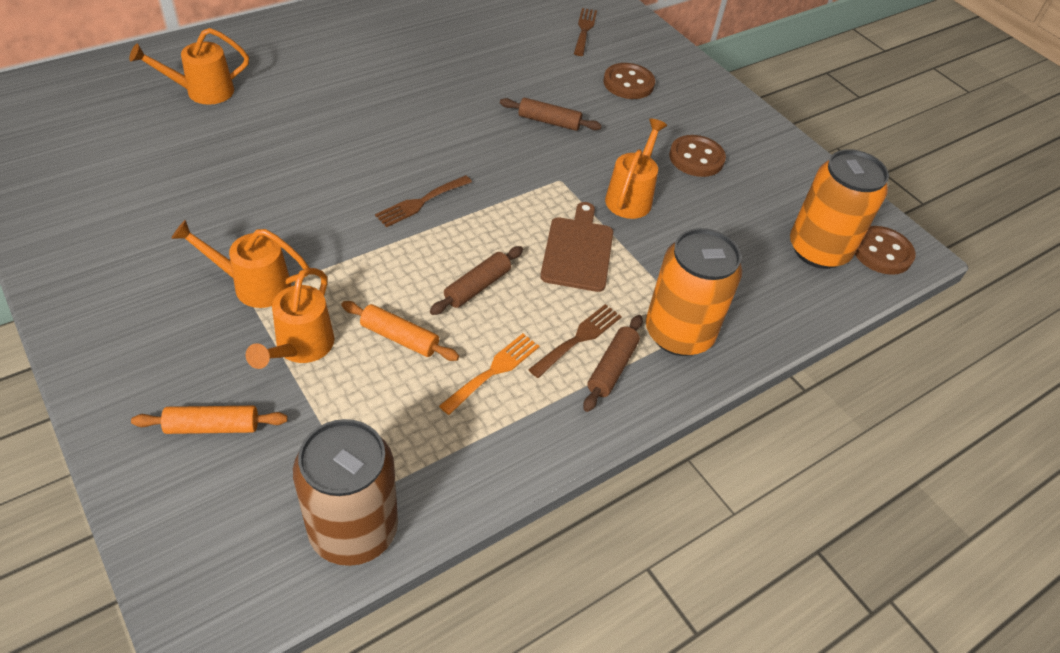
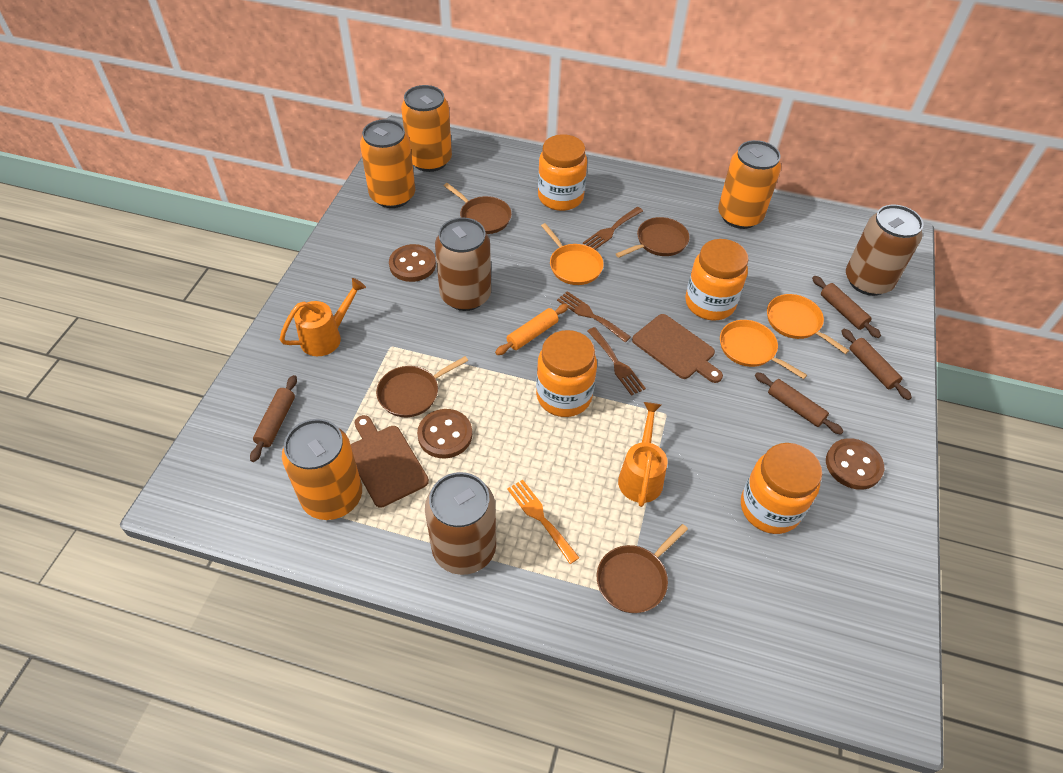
brown can: 1 -> 3
brown cutting board: 1 -> 2
brown pan: 0 -> 4
brown rolling pin: 3 -> 4
orange can: 2 -> 4
orange jar: 0 -> 4
orange pan: 0 -> 3
orange rolling pin: 2 -> 1
orange watering can: 4 -> 2

